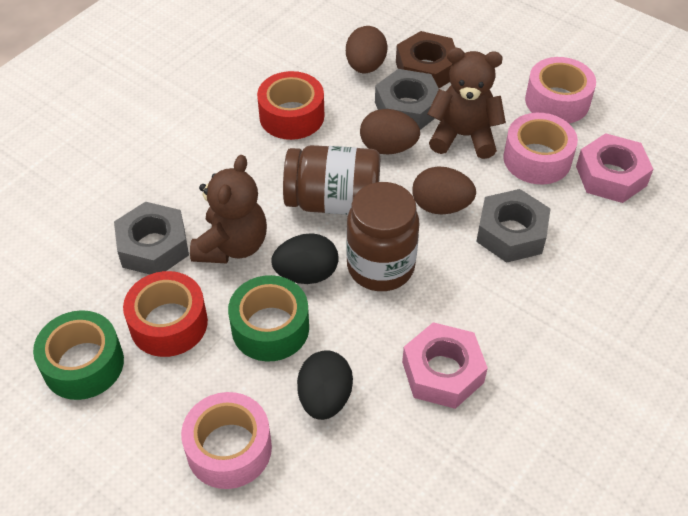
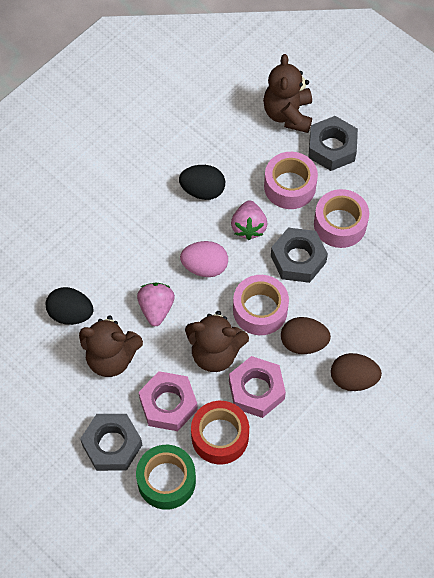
brown egg: 3 -> 2
brown jar: 2 -> 0
brown nut: 1 -> 0
brown teddy bear: 2 -> 3
green tape: 2 -> 1
pink egg: 0 -> 1
pink strawberry: 0 -> 2
red tape: 2 -> 1

